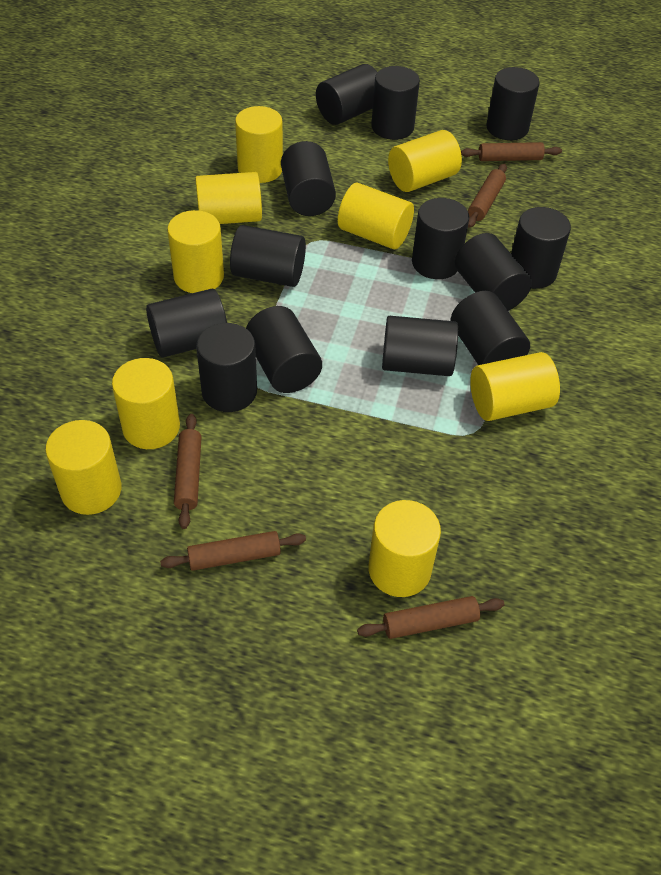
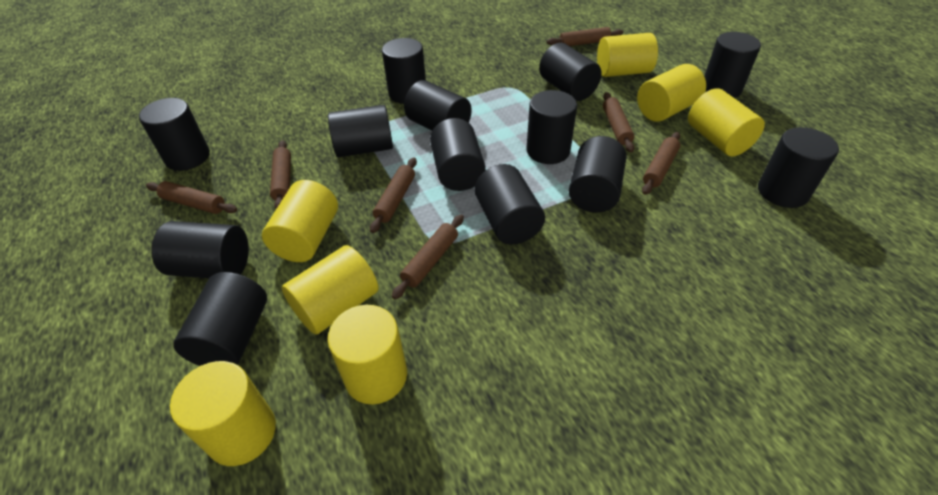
brown rolling pin: 5 -> 7
yellow cylinder: 9 -> 7

